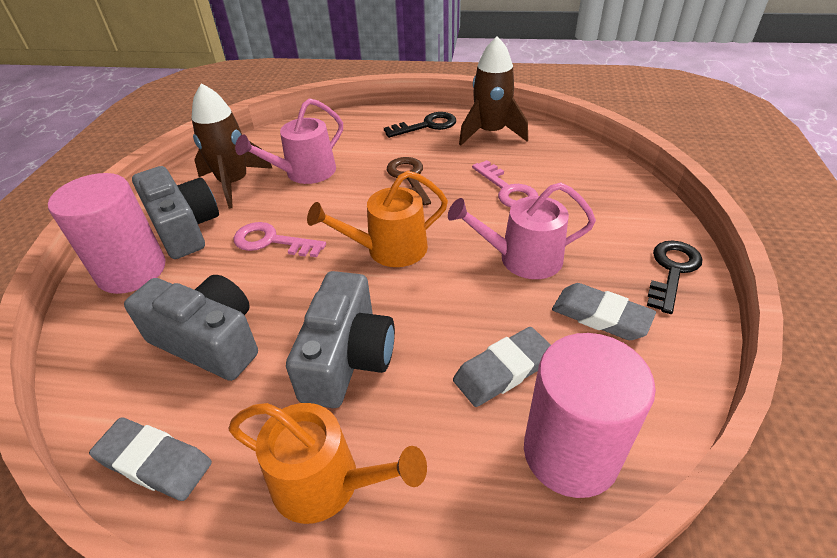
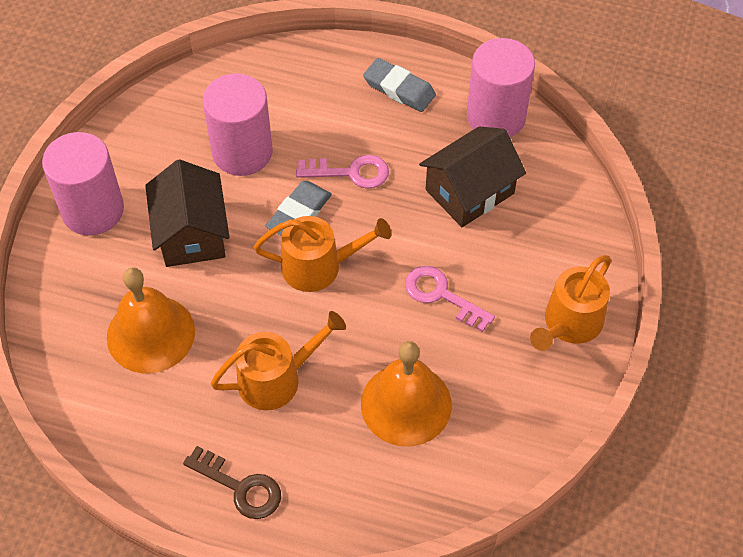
black key: 2 -> 0
brown house: 0 -> 2
brown rocket: 2 -> 0
grey camera: 3 -> 0
grey eraser: 3 -> 2
orange bell: 0 -> 2
orange watering can: 2 -> 3
pink cylinder: 2 -> 3
pink watering can: 2 -> 0

